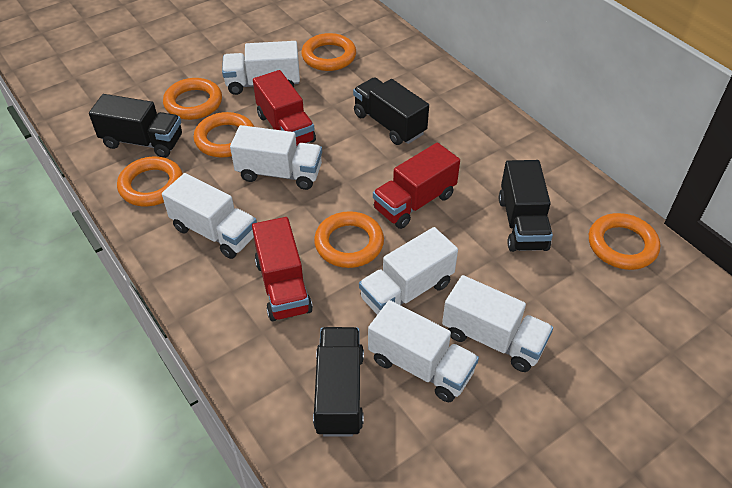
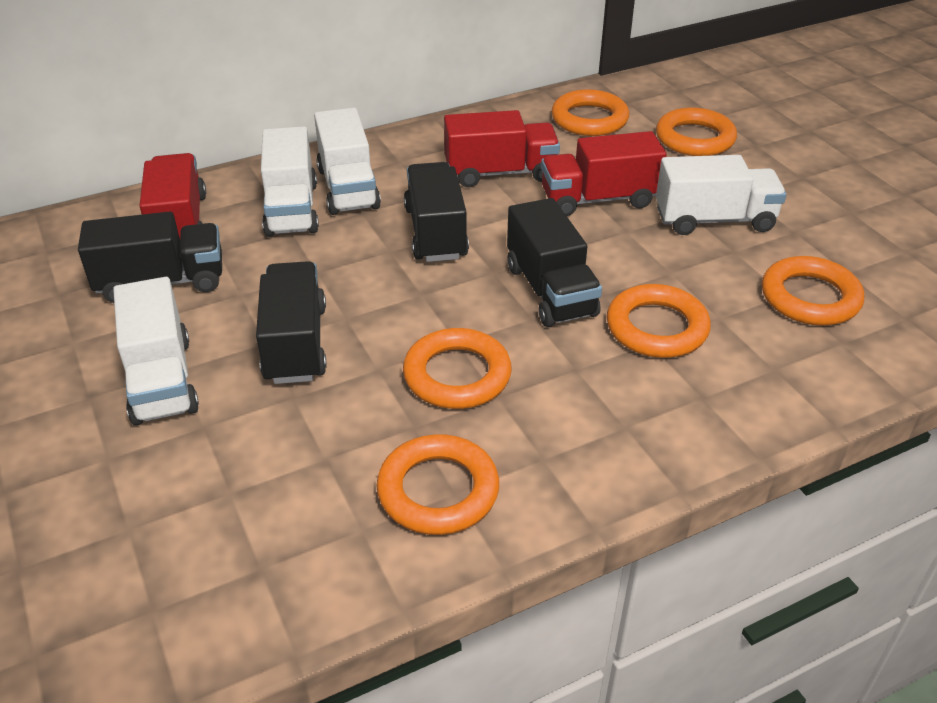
white truck: 6 -> 4

